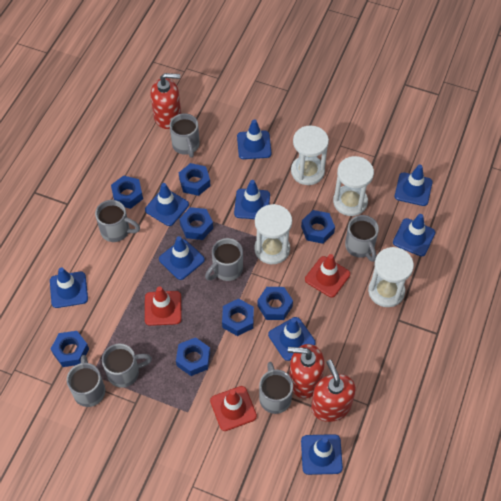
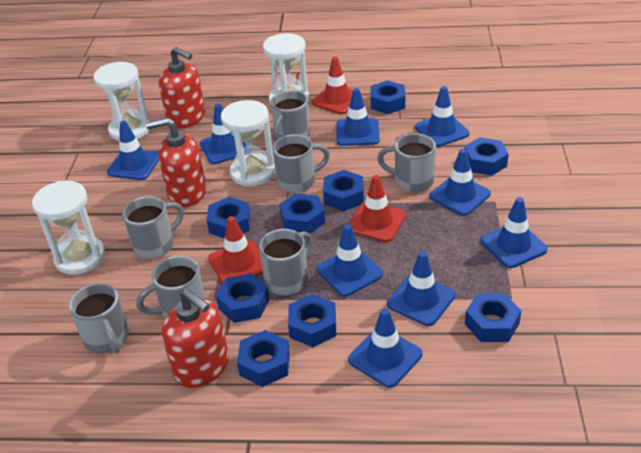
blue nut: 8 -> 9

